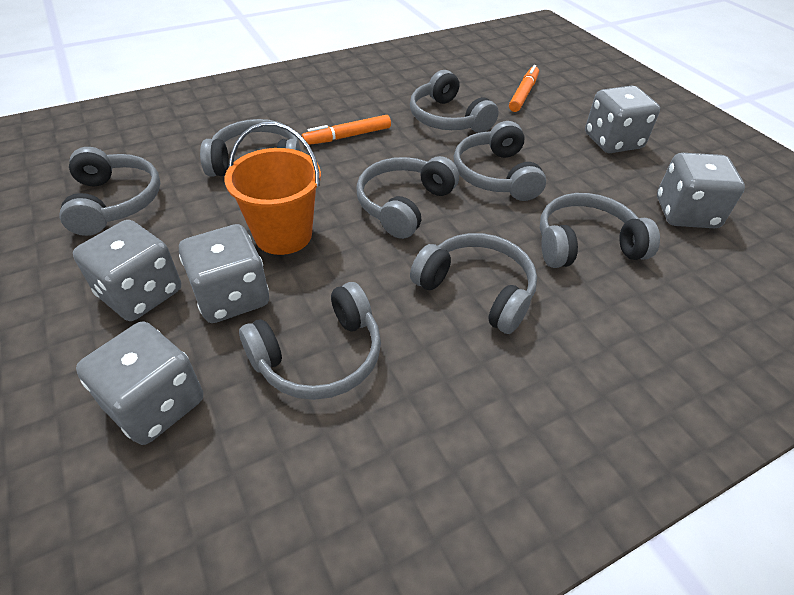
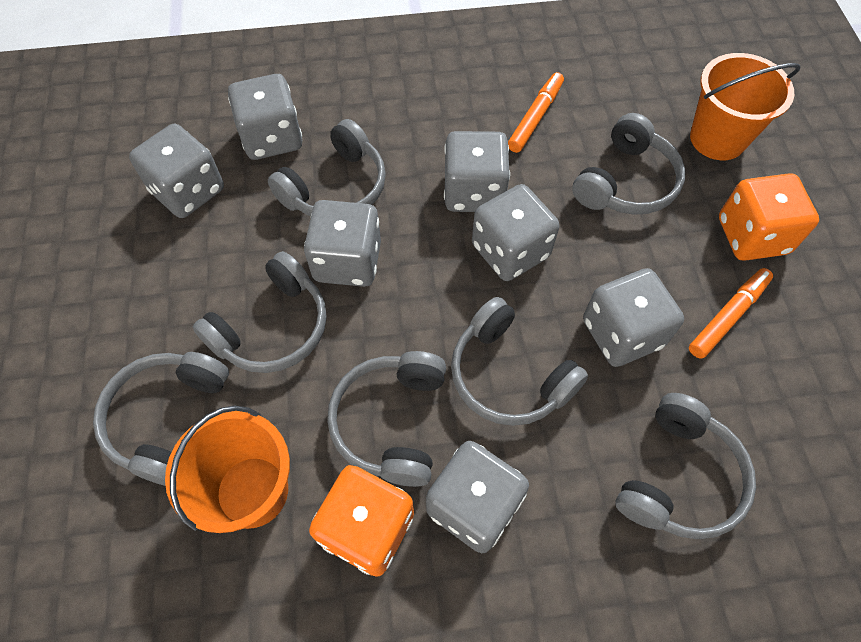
grey dice: 5 -> 7
grey headphones: 8 -> 7
orange bucket: 1 -> 2
orange dice: 0 -> 2

